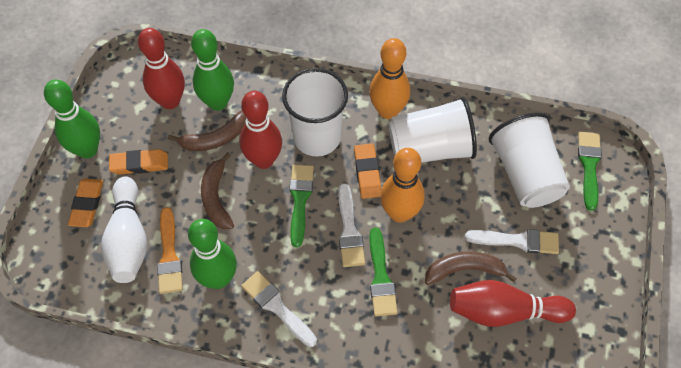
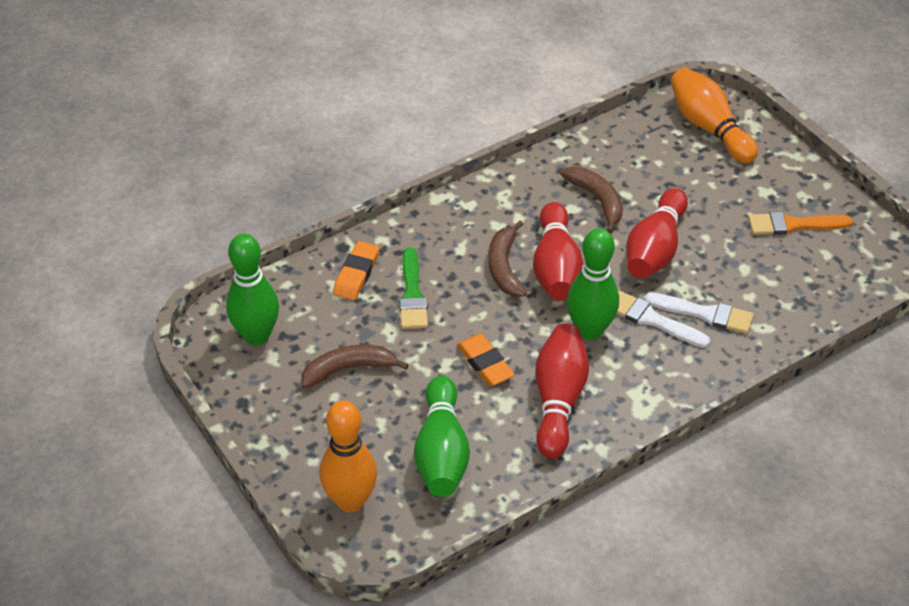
green brush: 3 -> 1
orange eraser: 3 -> 2
white bowling pin: 1 -> 0
white brush: 3 -> 2
white cup: 3 -> 0

